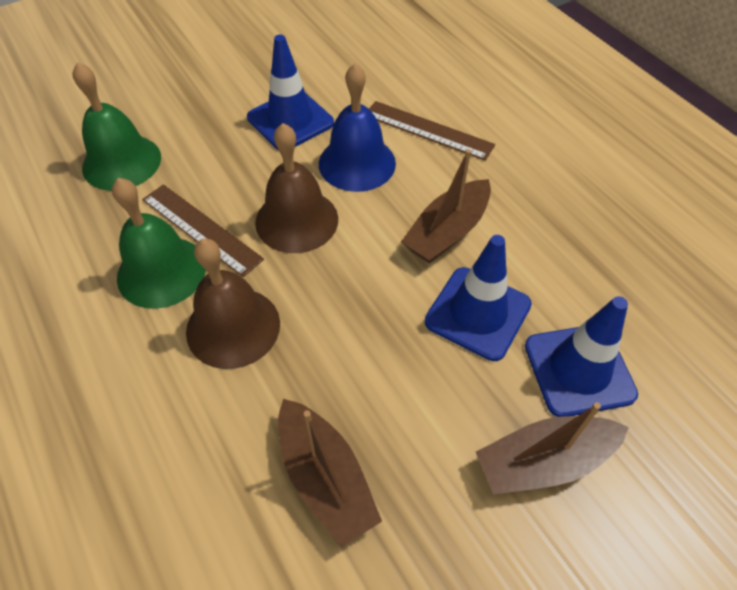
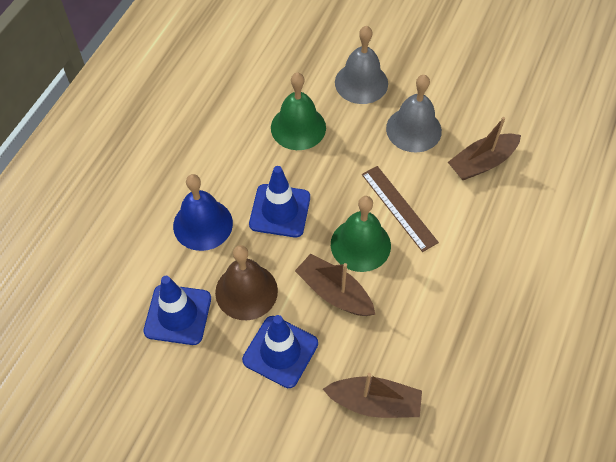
brown bell: 2 -> 1
brown ruler: 2 -> 1
grey bell: 0 -> 2

